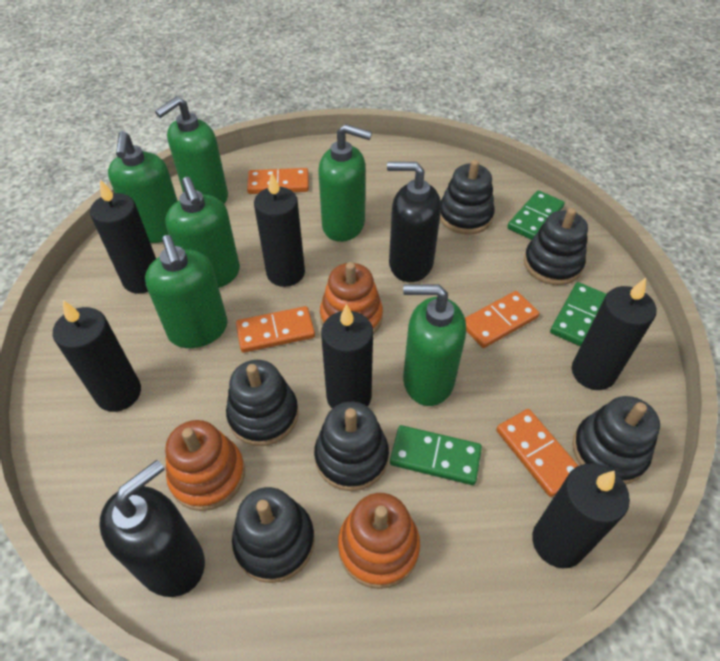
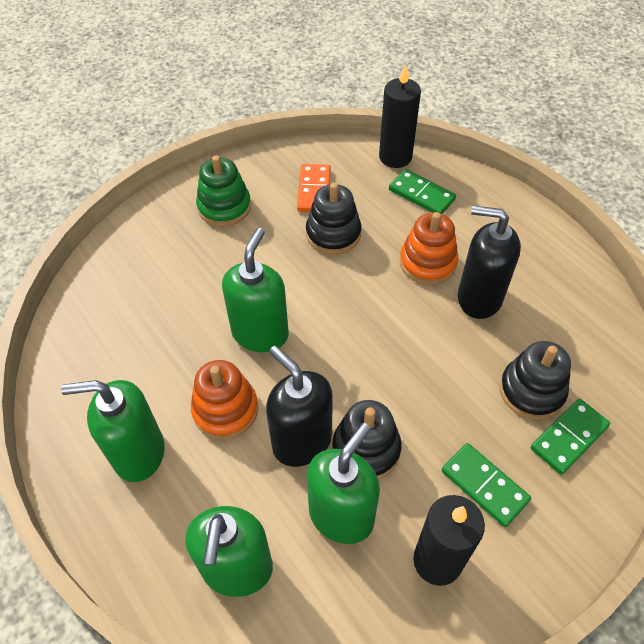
black candle: 6 -> 2
black stacking toy: 6 -> 3
green soap dispenser: 6 -> 4
green stacking toy: 0 -> 1
orange domino: 4 -> 1
orange stacking toy: 3 -> 2

